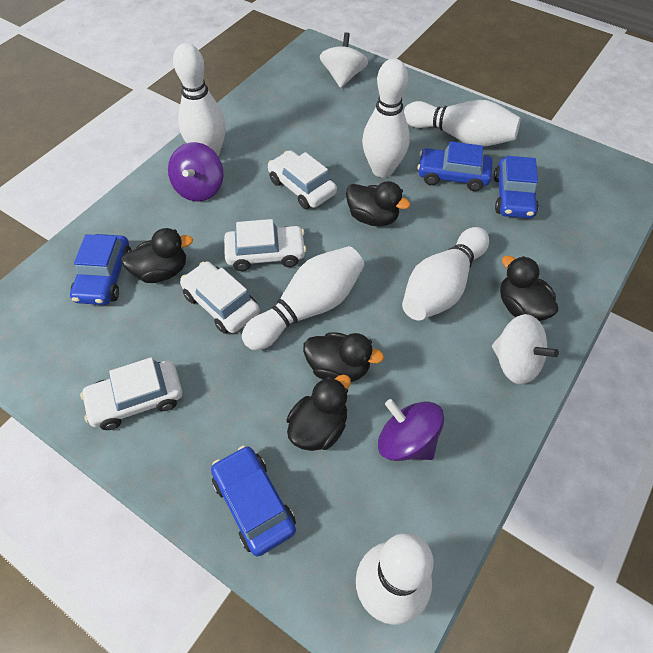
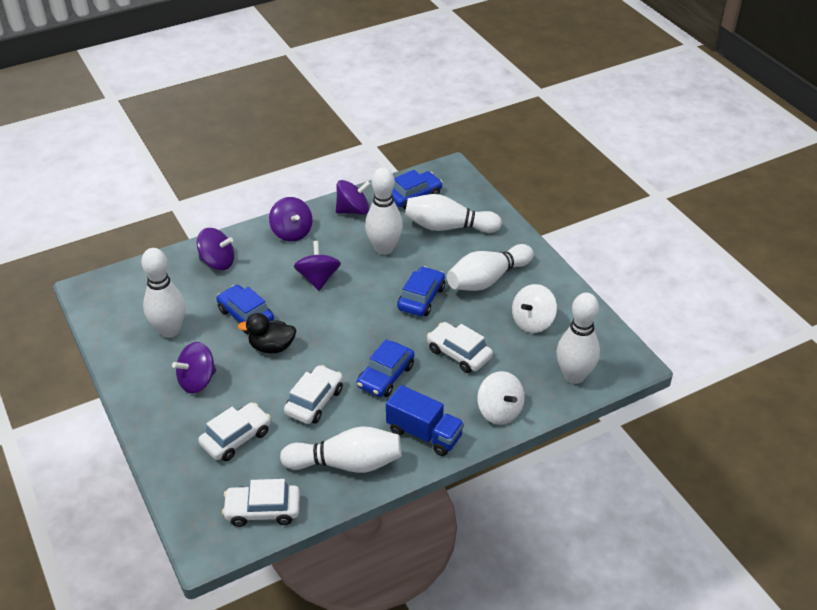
black duck: 5 -> 1
blue truck: 0 -> 1
purple spinning top: 2 -> 5

